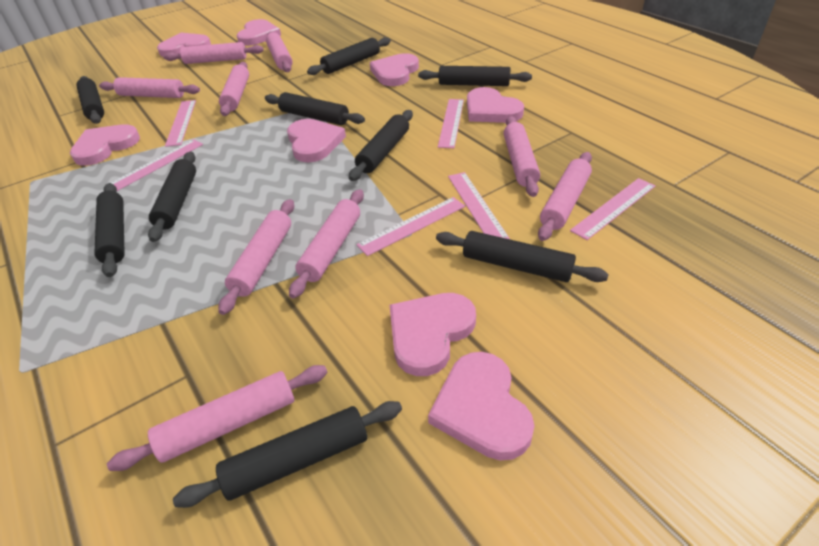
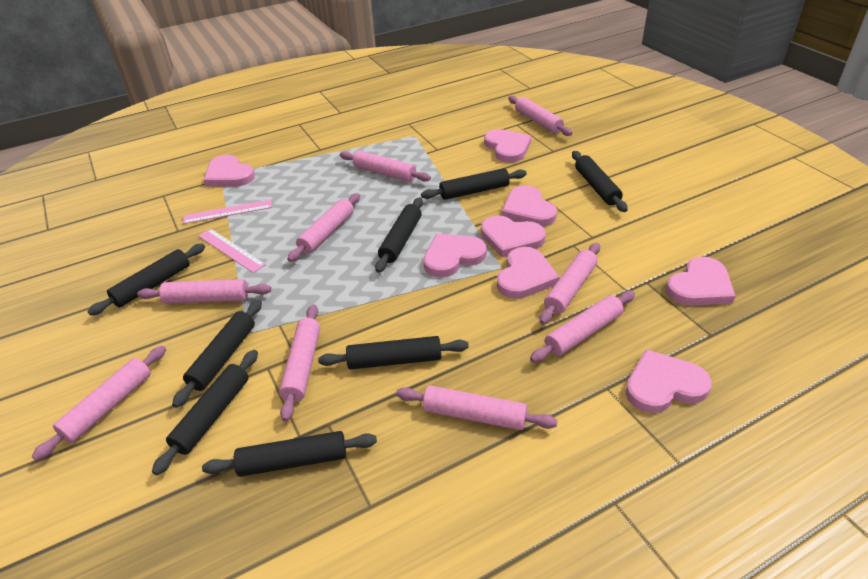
black rolling pin: 9 -> 8
pink ruler: 6 -> 2

